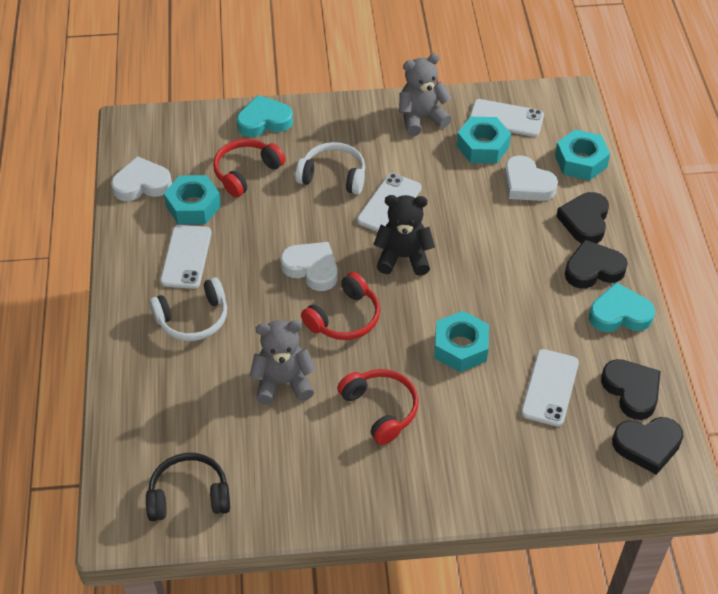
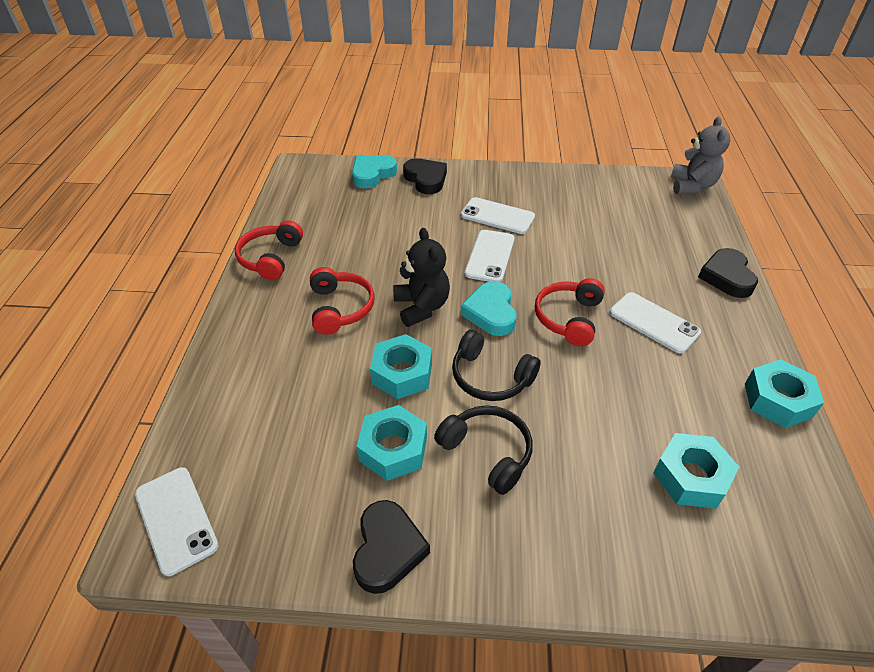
black headphones: 1 -> 2
black heart: 4 -> 3
grey teddy bear: 2 -> 1
white headphones: 2 -> 0
white heart: 3 -> 0

